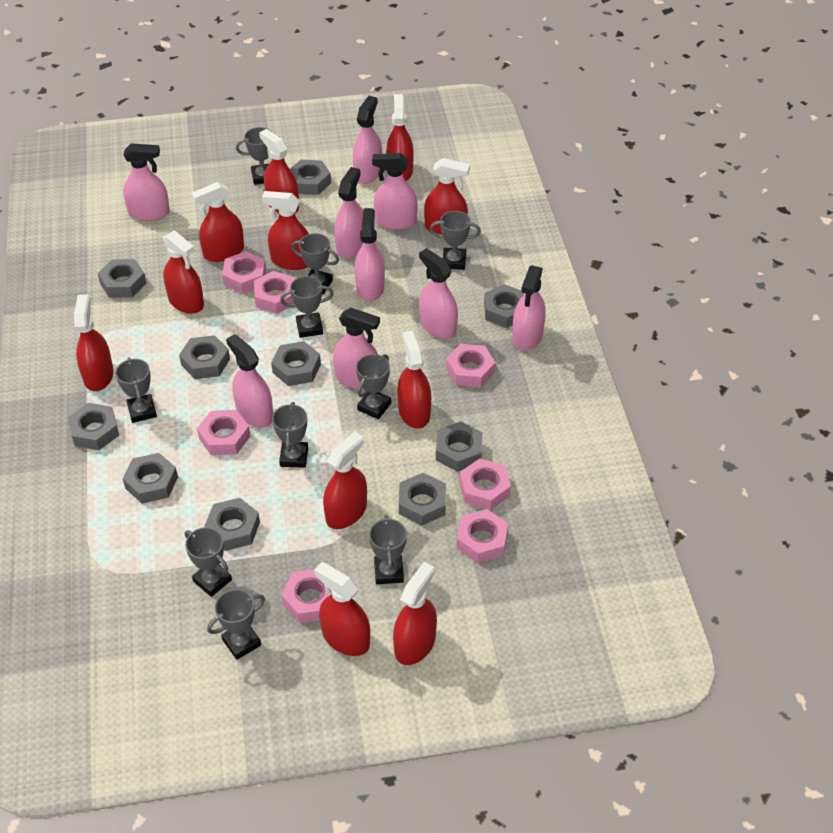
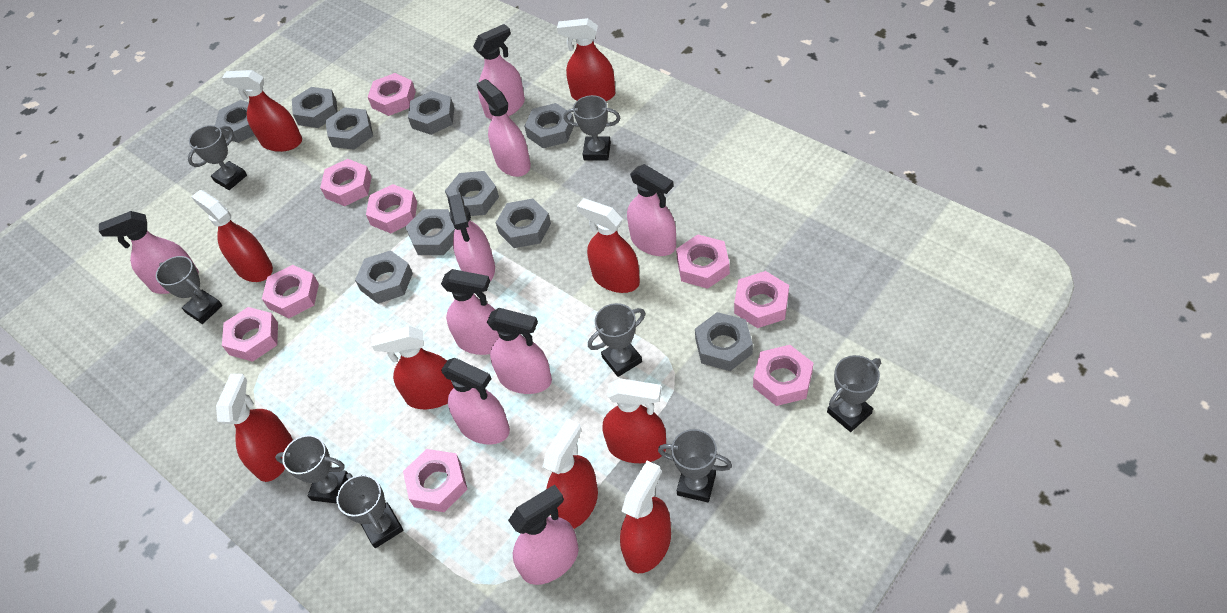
grey trophy: 10 -> 8
pink nut: 7 -> 9
red spray bottle: 11 -> 9

